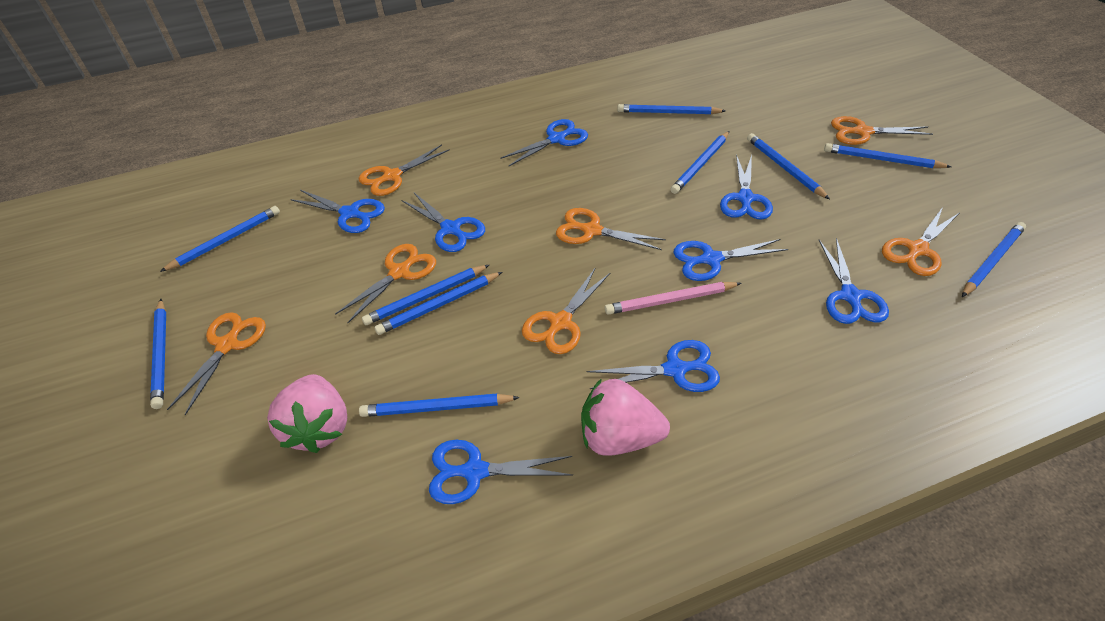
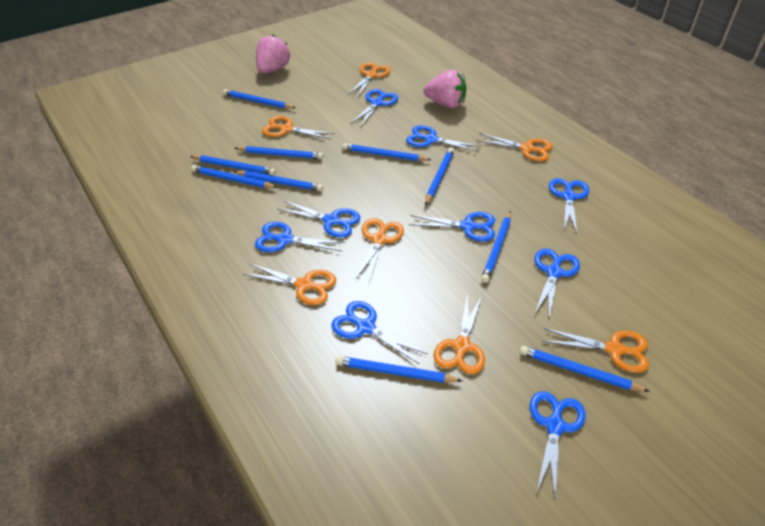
blue scissors: 8 -> 9
pink pencil: 1 -> 0

